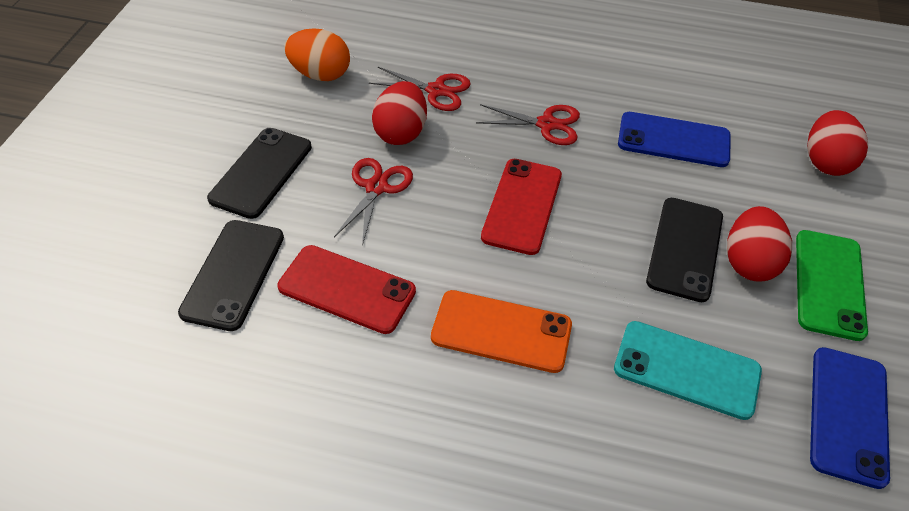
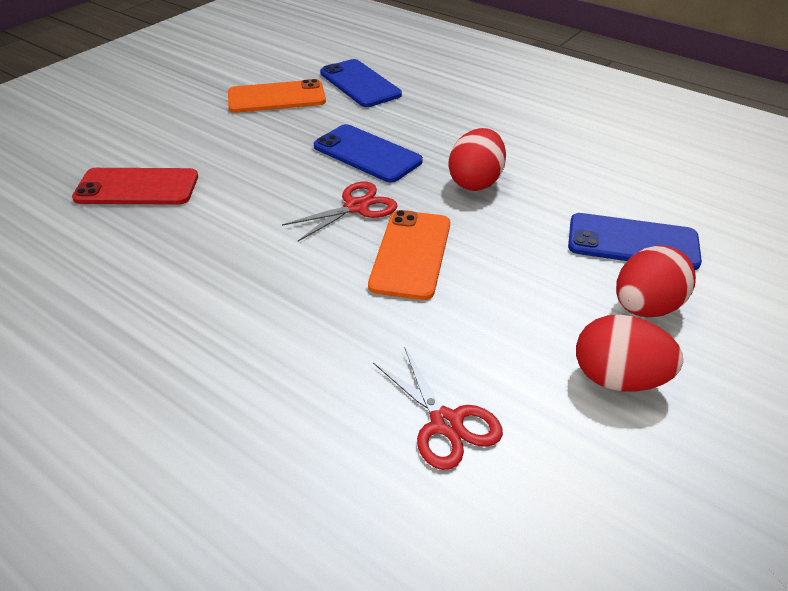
black phone: 3 -> 0
blue phone: 2 -> 3
green phone: 1 -> 0
orange egg: 1 -> 0
orange phone: 1 -> 2
red phone: 2 -> 1
red scissors: 3 -> 2
turquoise phone: 1 -> 0

